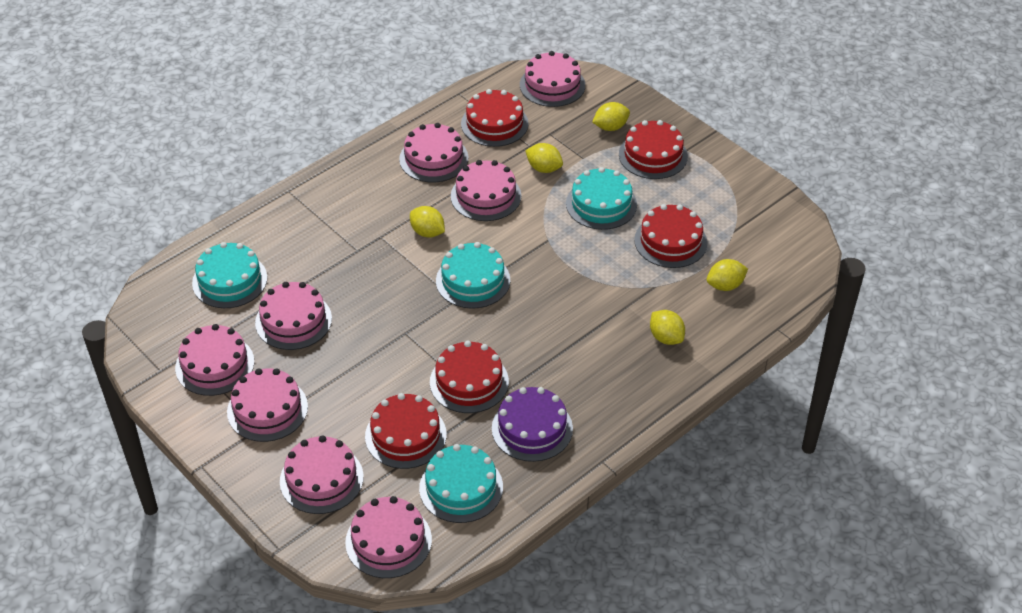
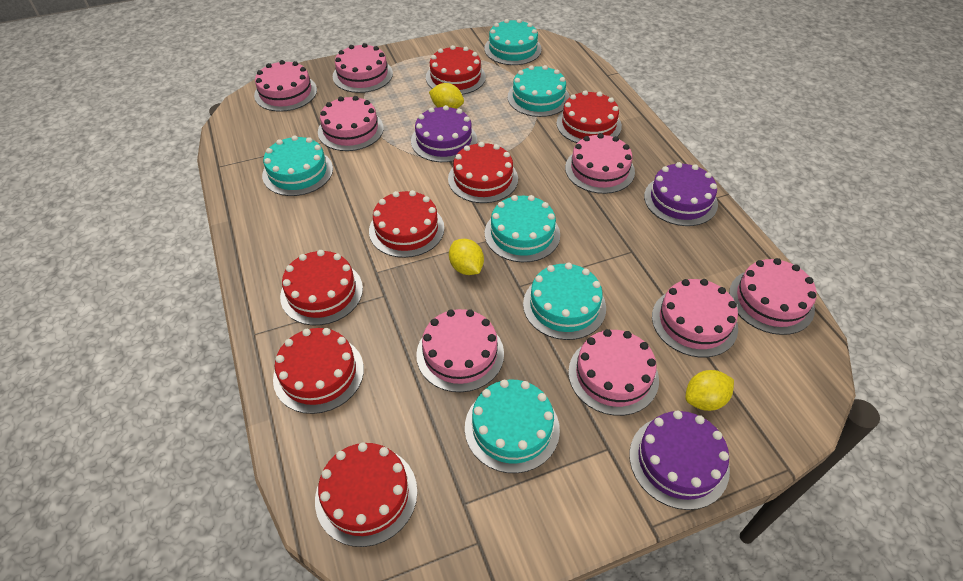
purple cake: 1 -> 3
red cake: 5 -> 7
turquoise cake: 4 -> 6
yellow lemon: 5 -> 3

